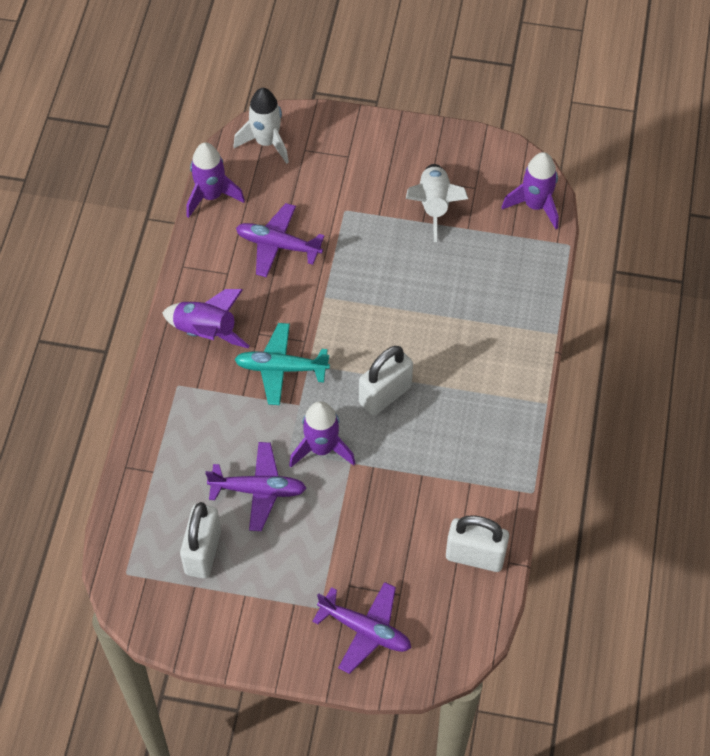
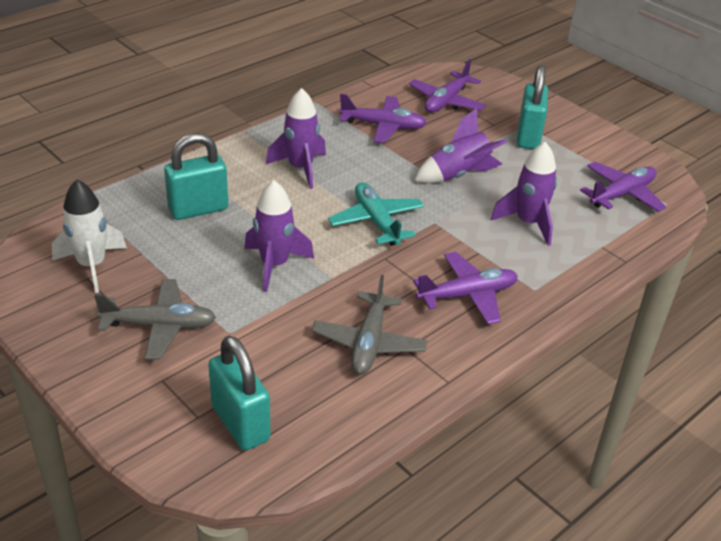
grey plane: 0 -> 2
purple plane: 3 -> 4
turquoise padlock: 0 -> 3
white padlock: 3 -> 0
white rocket: 2 -> 1

